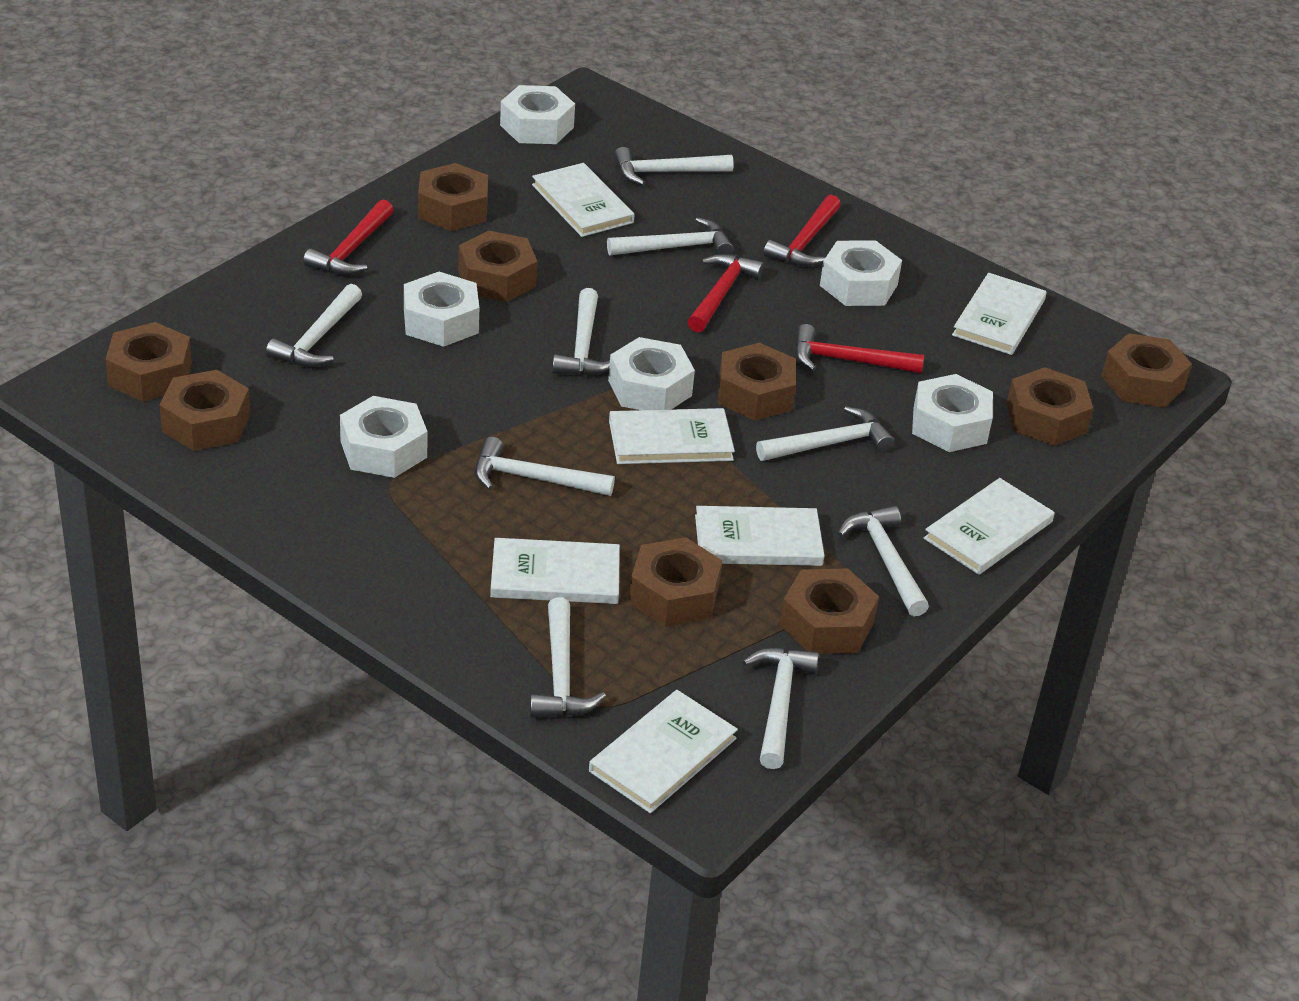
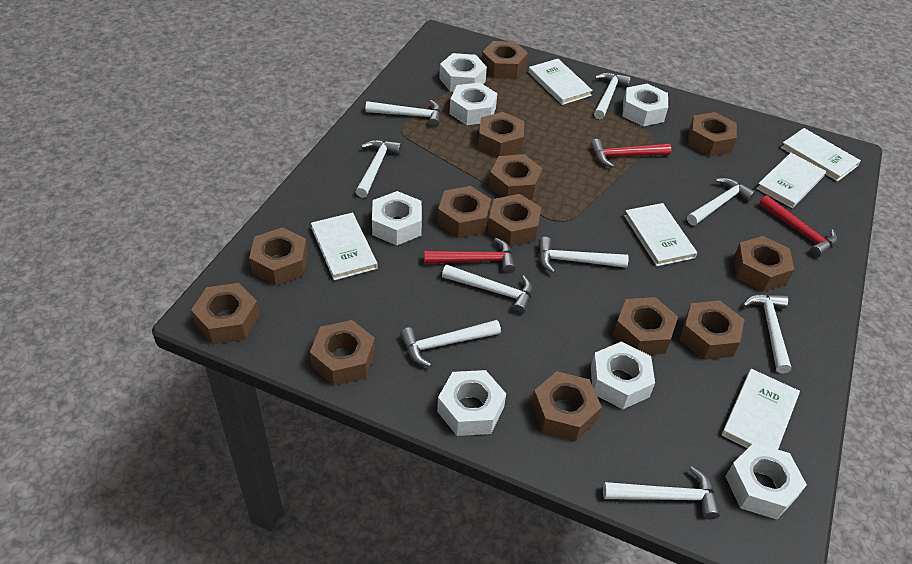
brown nut: 9 -> 13
red hammer: 4 -> 3
white book: 7 -> 6
white nut: 6 -> 7

